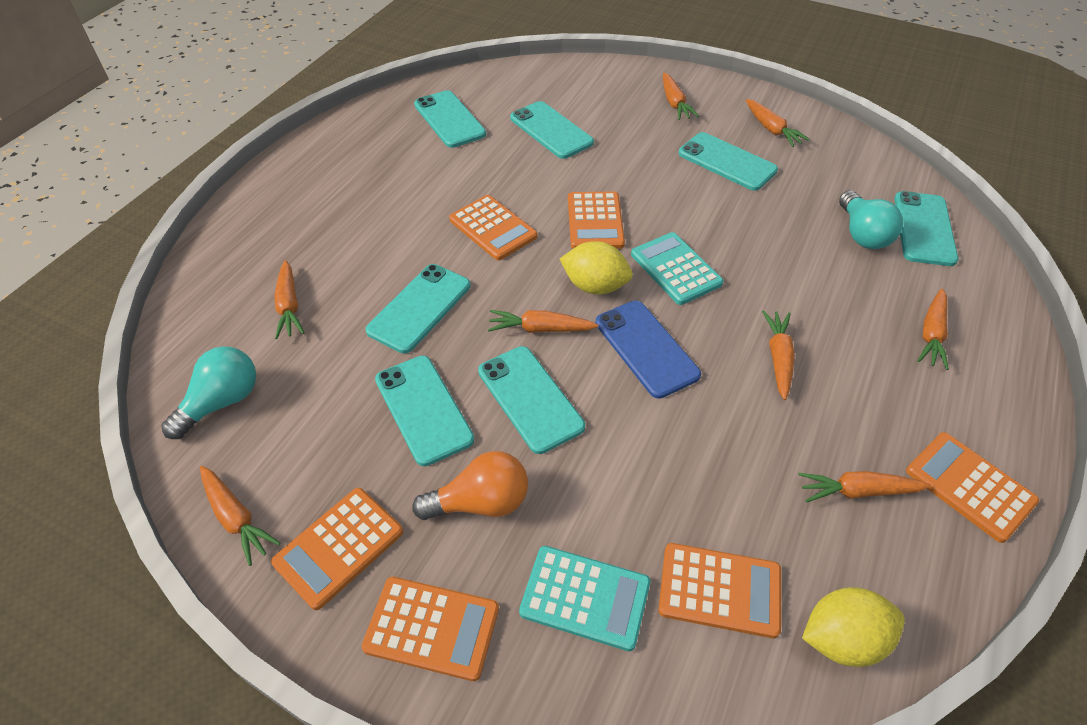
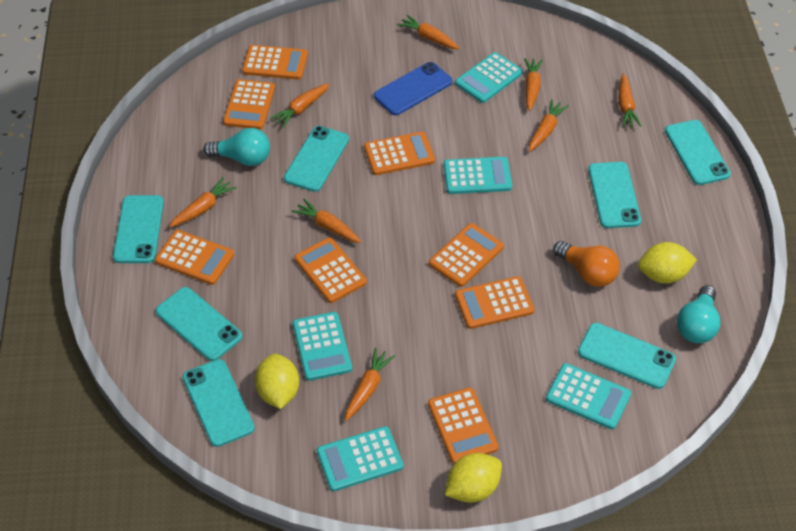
orange calculator: 6 -> 8
turquoise calculator: 2 -> 5
yellow lemon: 2 -> 3

